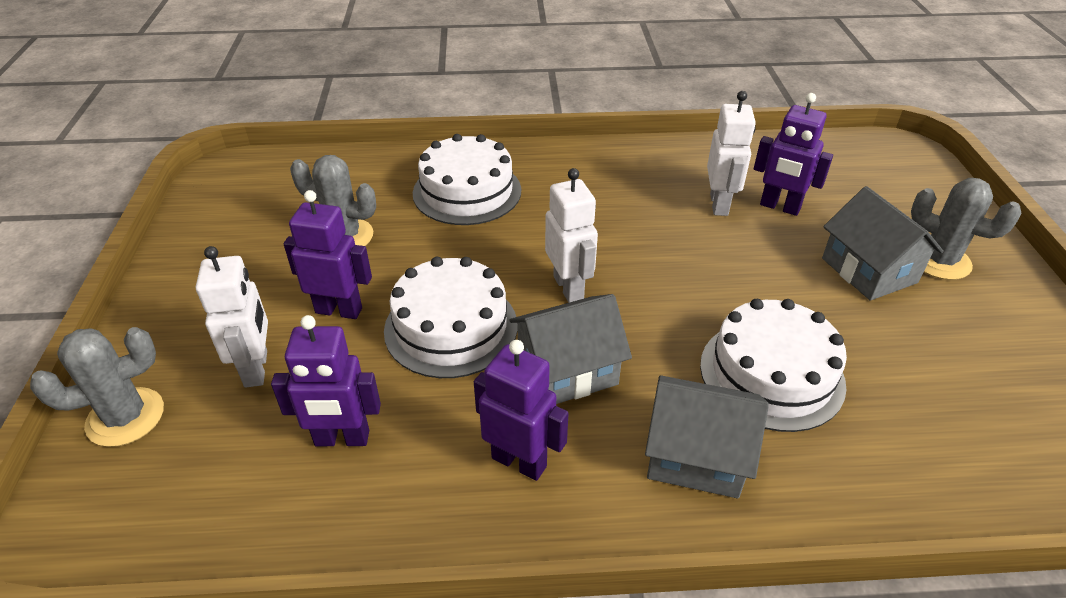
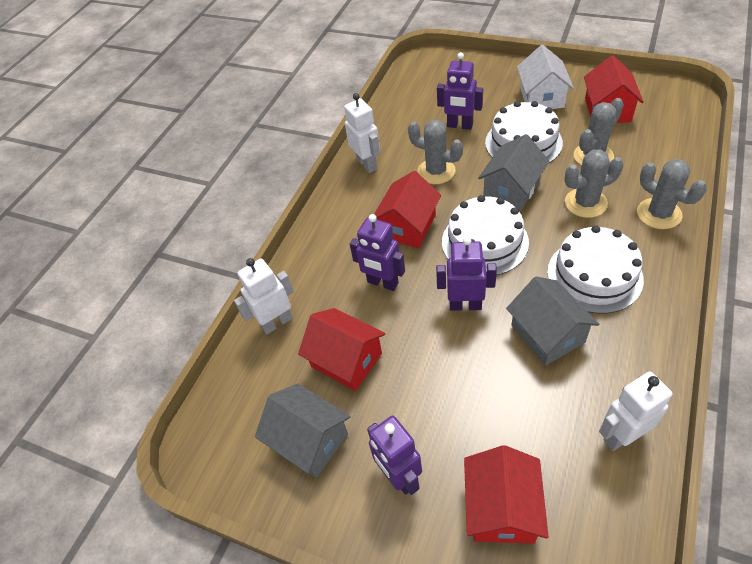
grey cactus: 3 -> 4
red house: 0 -> 4
white house: 0 -> 1

